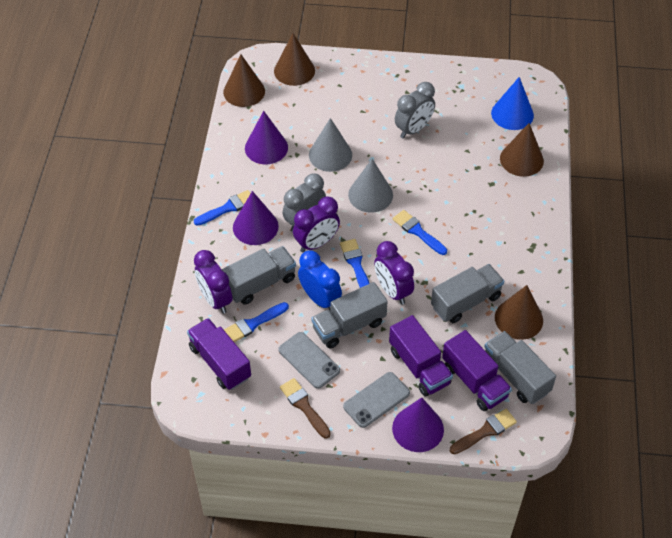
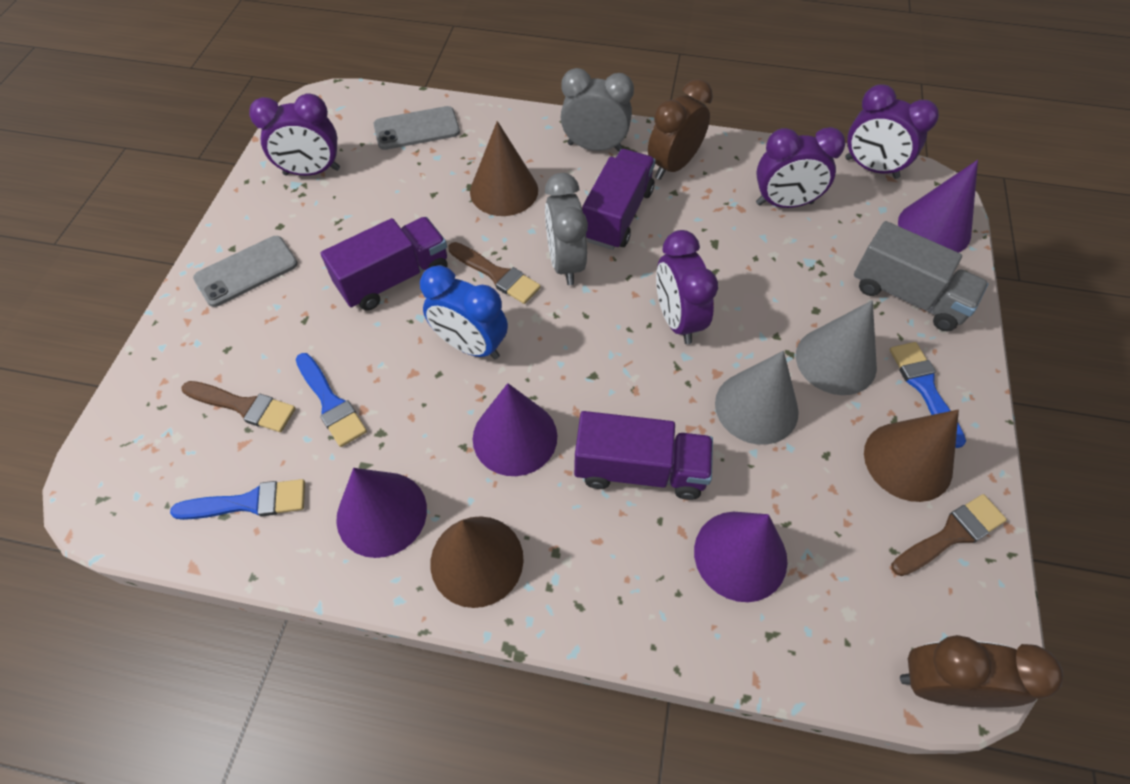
blue brush: 4 -> 3
blue cone: 1 -> 0
brown brush: 2 -> 3
brown clock: 0 -> 2
brown cone: 4 -> 3
grey truck: 4 -> 1
purple clock: 3 -> 4
purple cone: 3 -> 4

